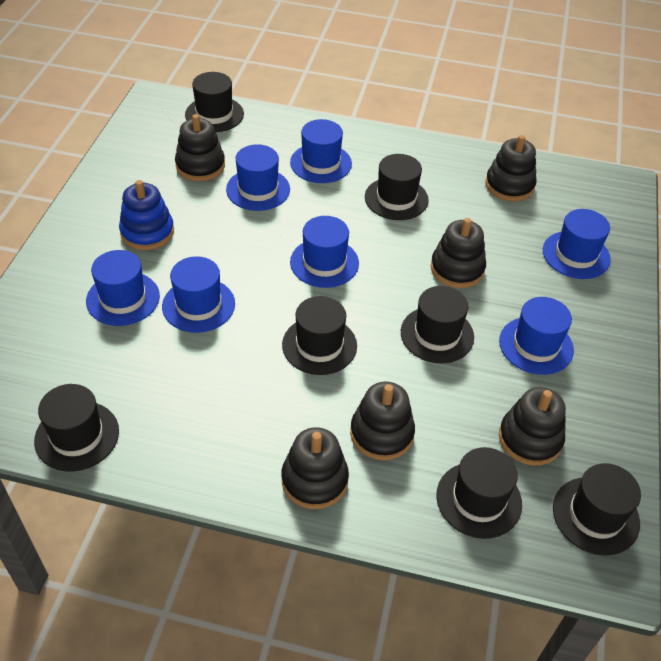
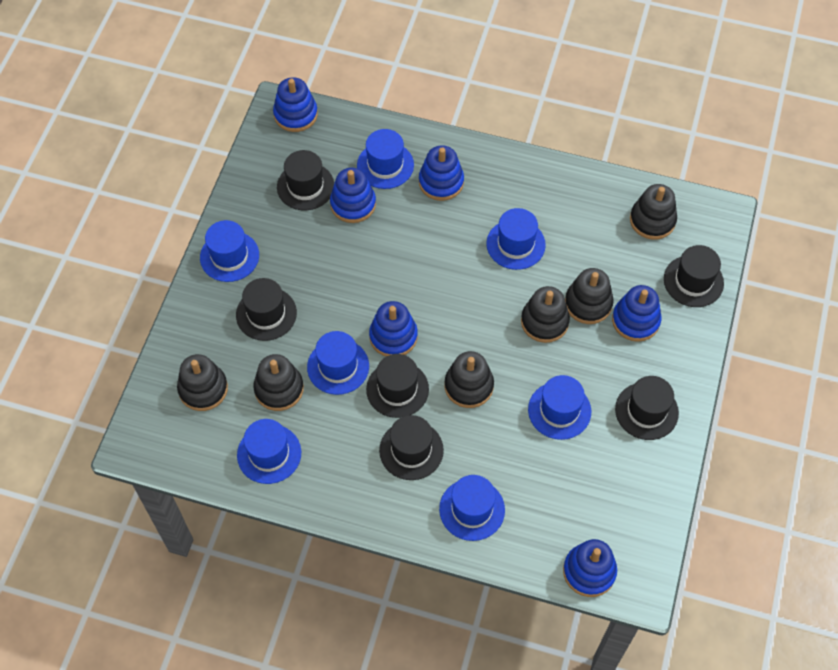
black hat: 7 -> 6
blue stacking toy: 1 -> 6

